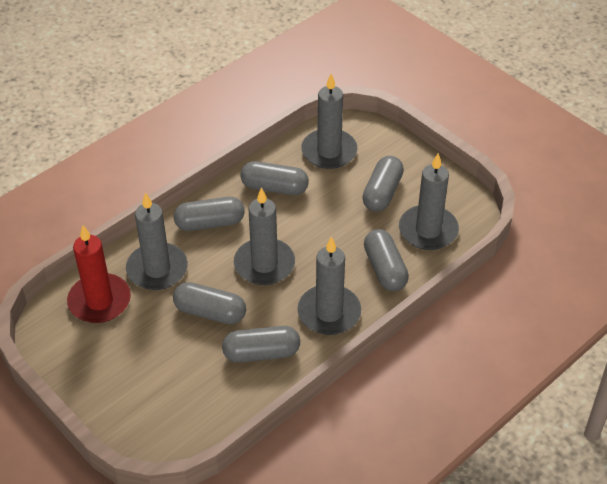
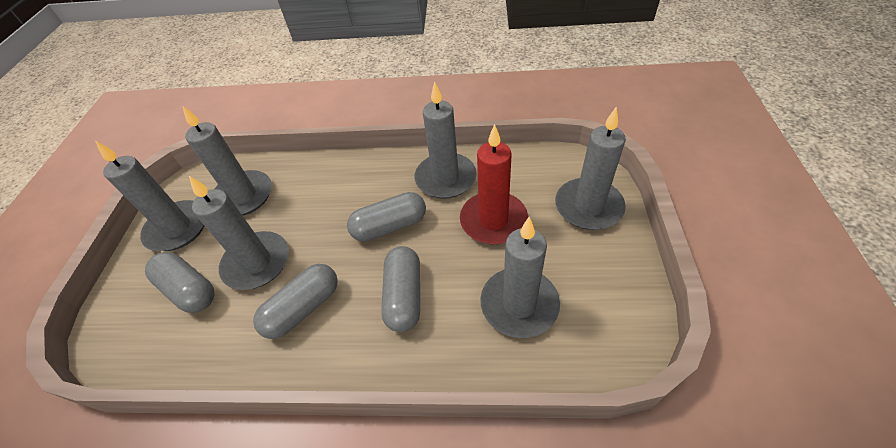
grey candle: 5 -> 6
grey capsule: 6 -> 4

